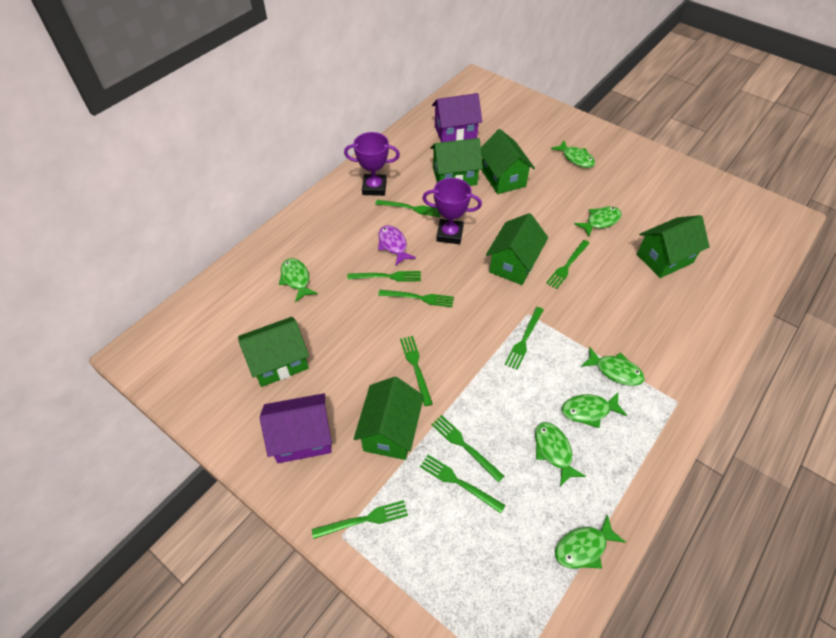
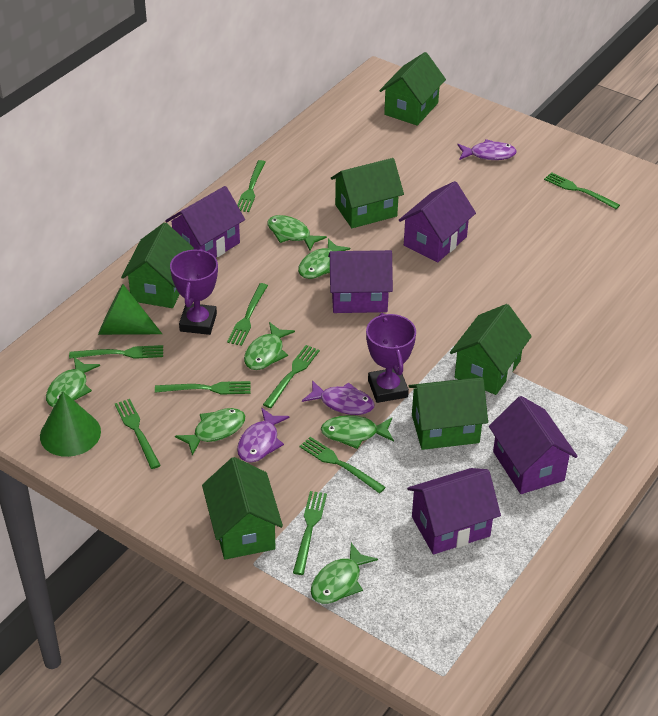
green cone: 0 -> 2
purple fish: 1 -> 3
purple house: 2 -> 5

